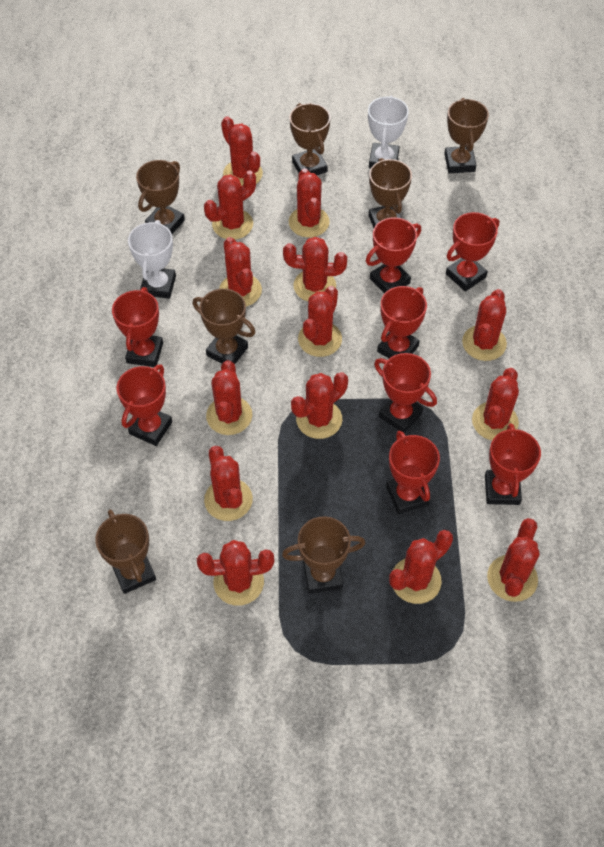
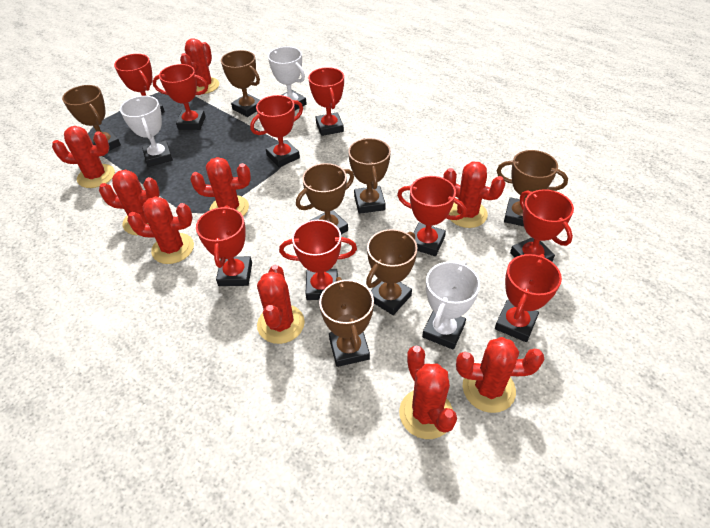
red cactus: 14 -> 9
red trophy: 8 -> 9
white trophy: 2 -> 3

